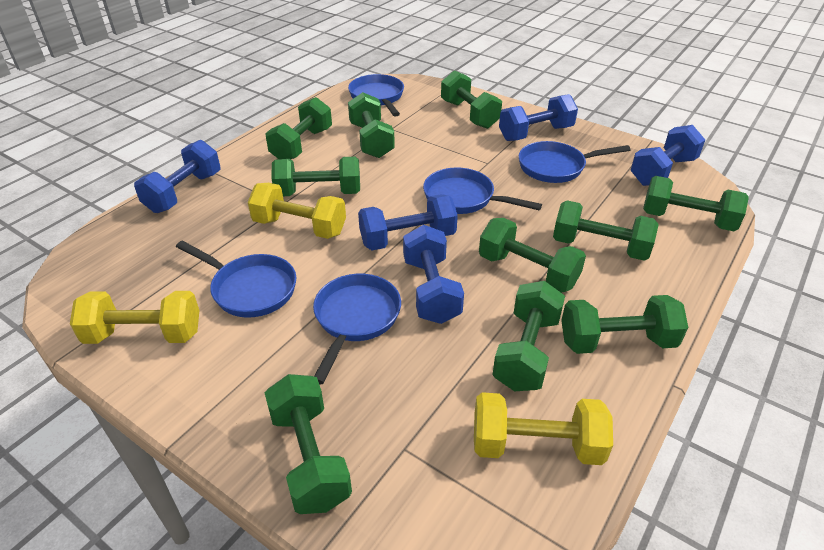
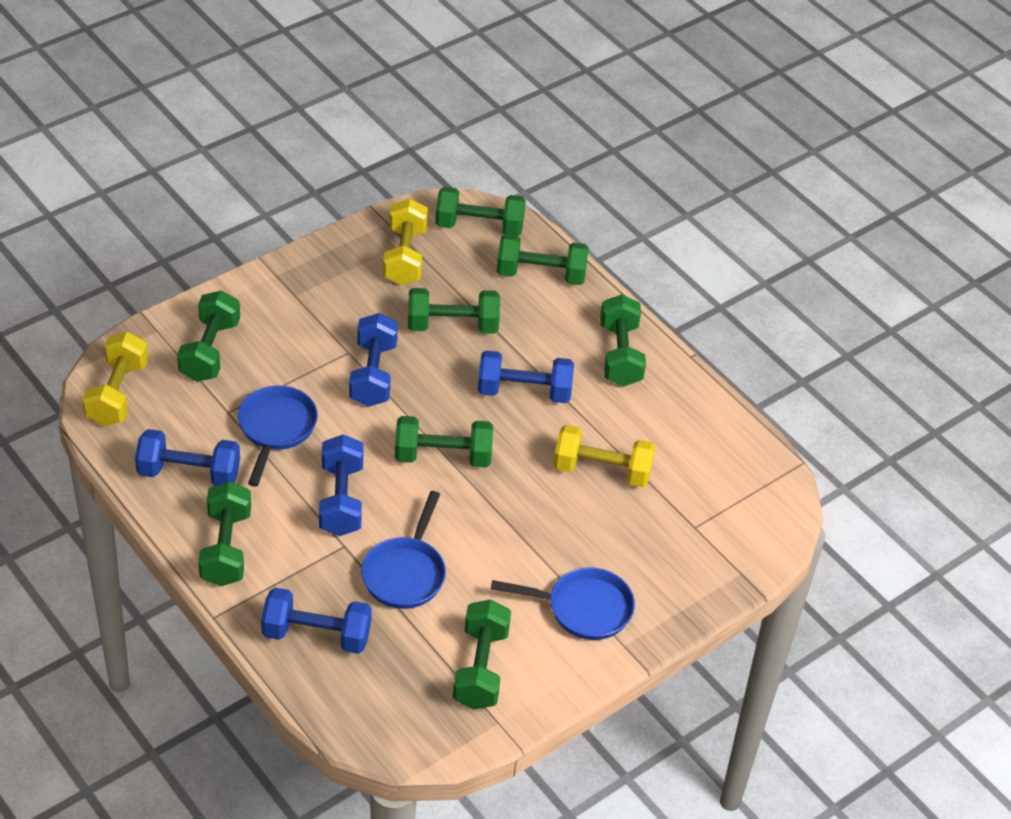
blue pan: 5 -> 3
green dumbbell: 10 -> 8

